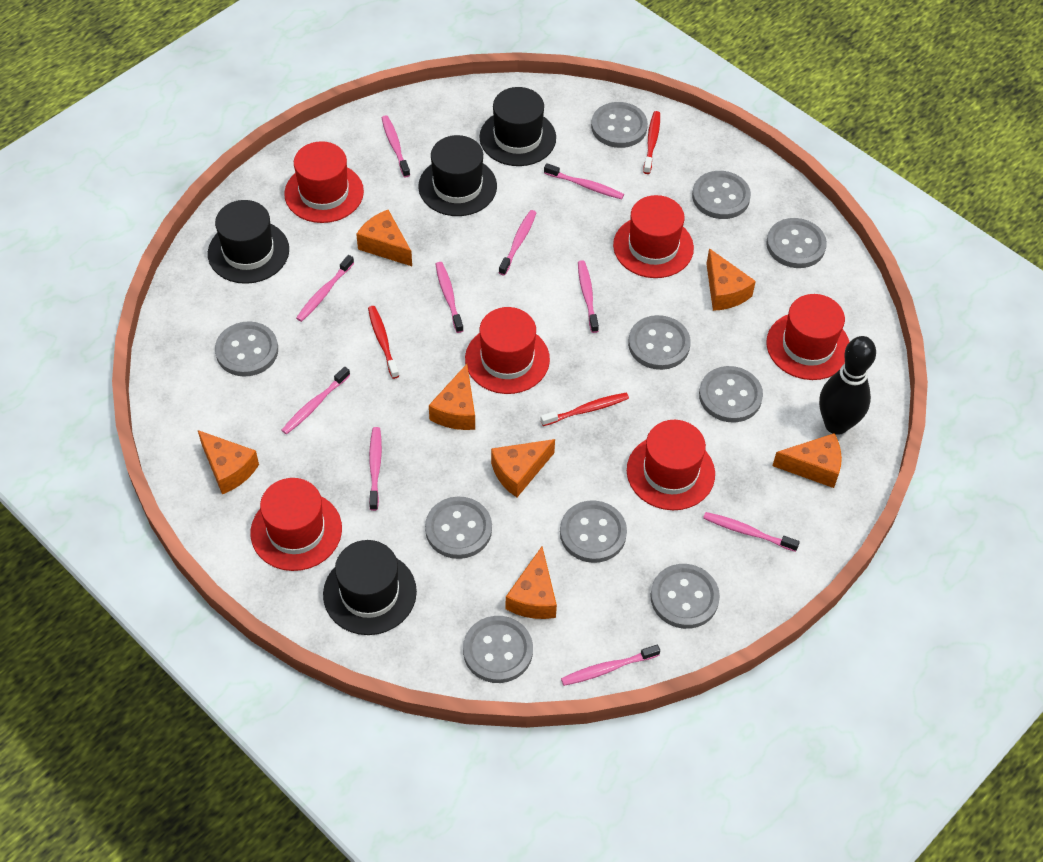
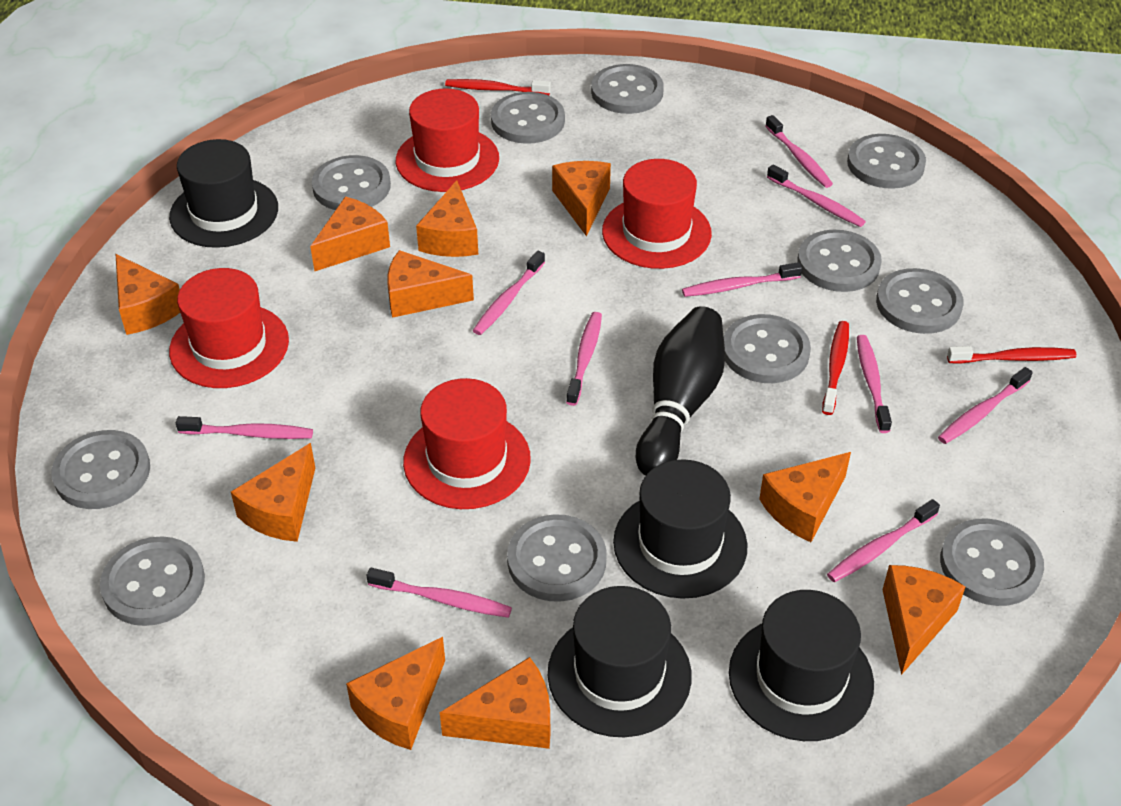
grey button: 10 -> 11
orange cheese: 7 -> 10
red hat: 6 -> 4

